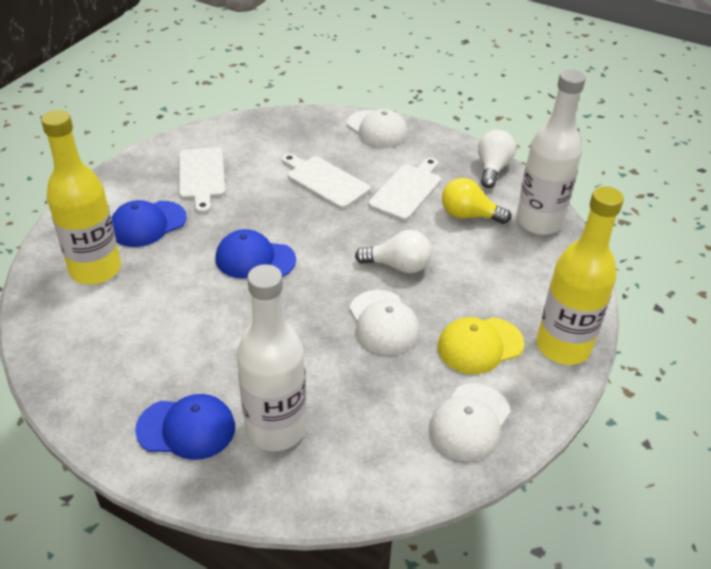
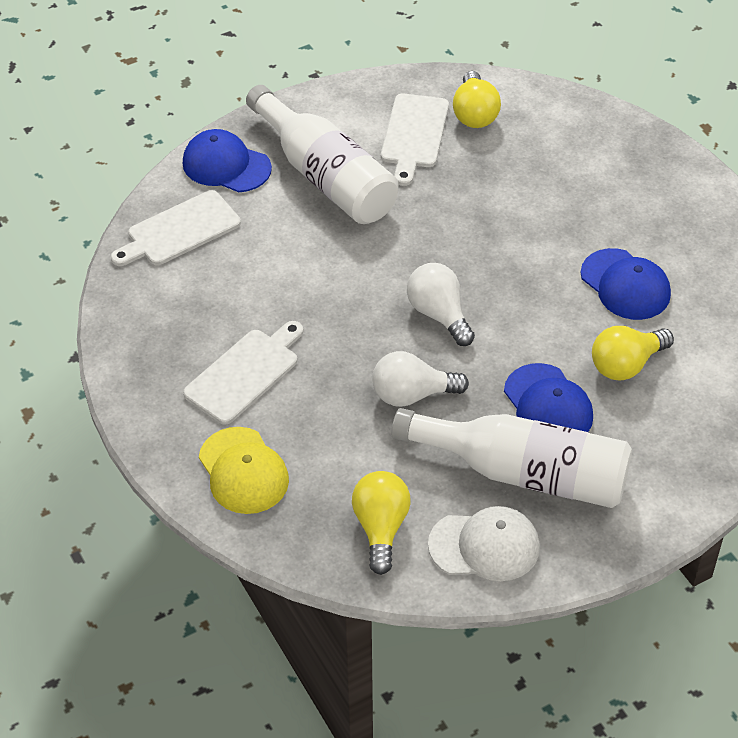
white cap: 3 -> 1
yellow bottle: 2 -> 0
yellow light bulb: 1 -> 3

